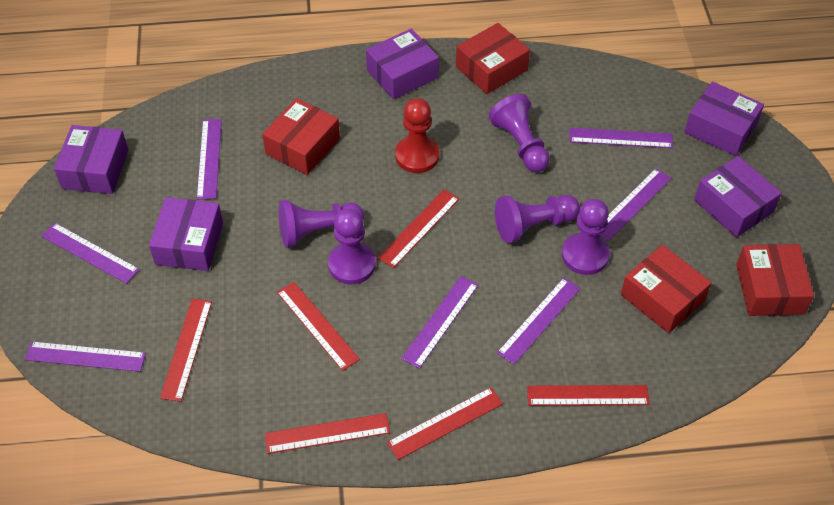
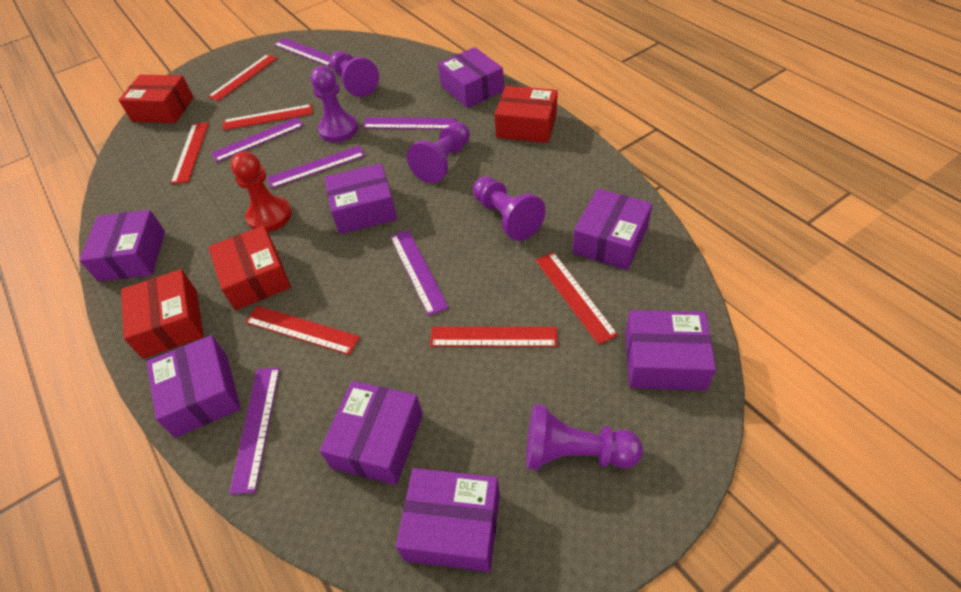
purple box: 5 -> 8
purple ruler: 7 -> 6

